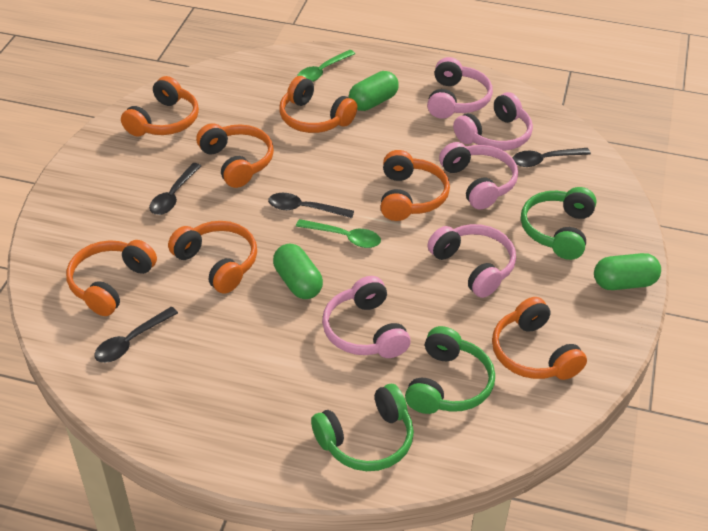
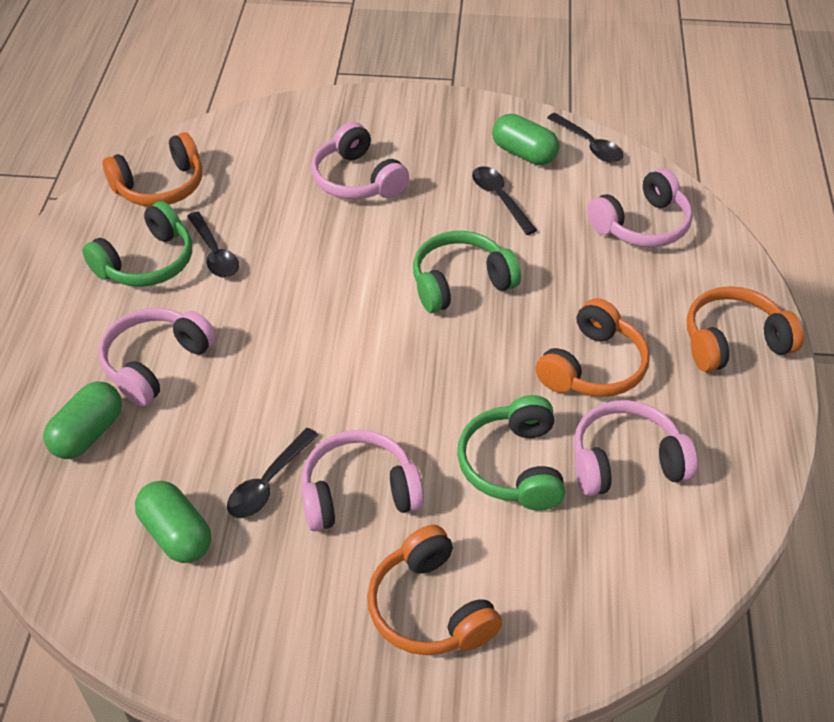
green spoon: 2 -> 0
orange headphones: 7 -> 4

